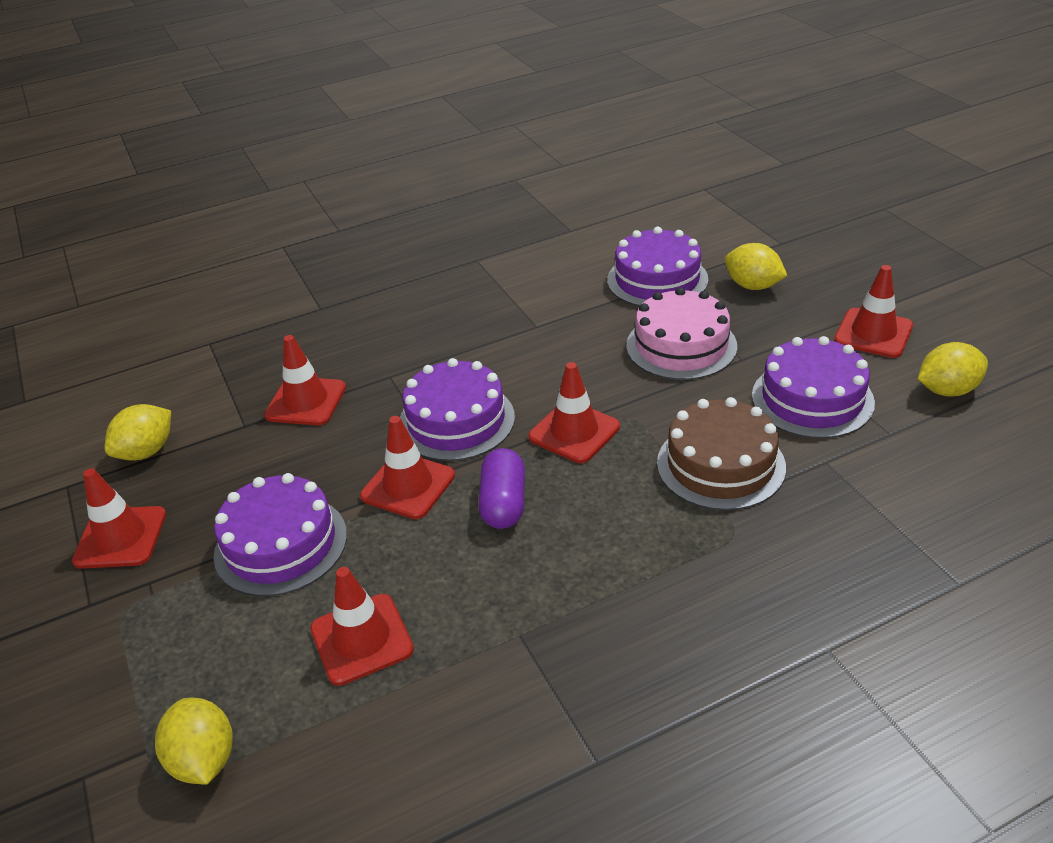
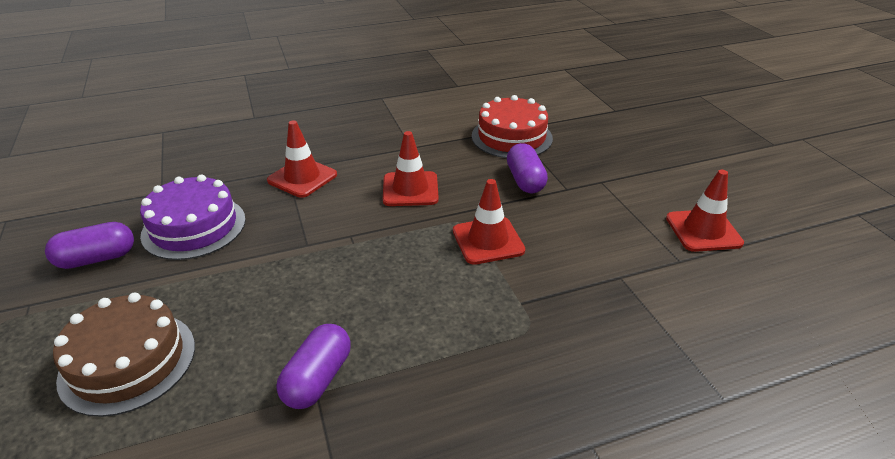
pink cake: 1 -> 0
purple cake: 4 -> 1
purple capsule: 1 -> 3
red cake: 0 -> 1
red traffic cone: 6 -> 4
yellow lemon: 4 -> 0

